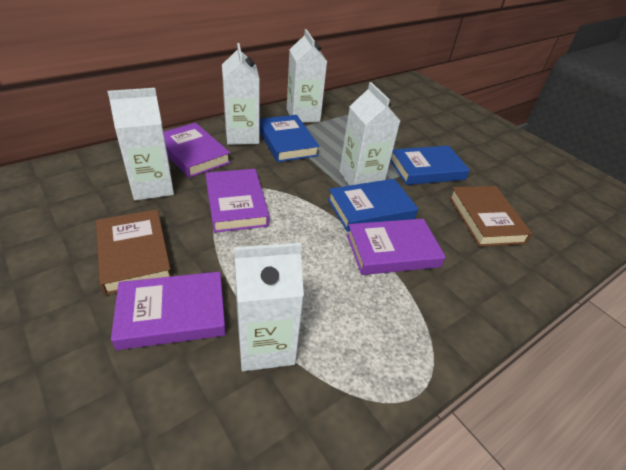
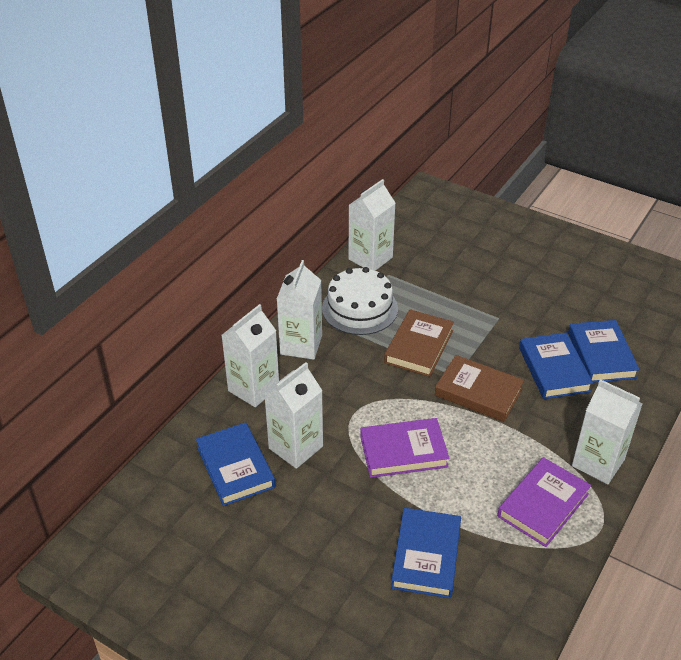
blue book: 3 -> 4
purple book: 4 -> 2
white cake: 0 -> 1

